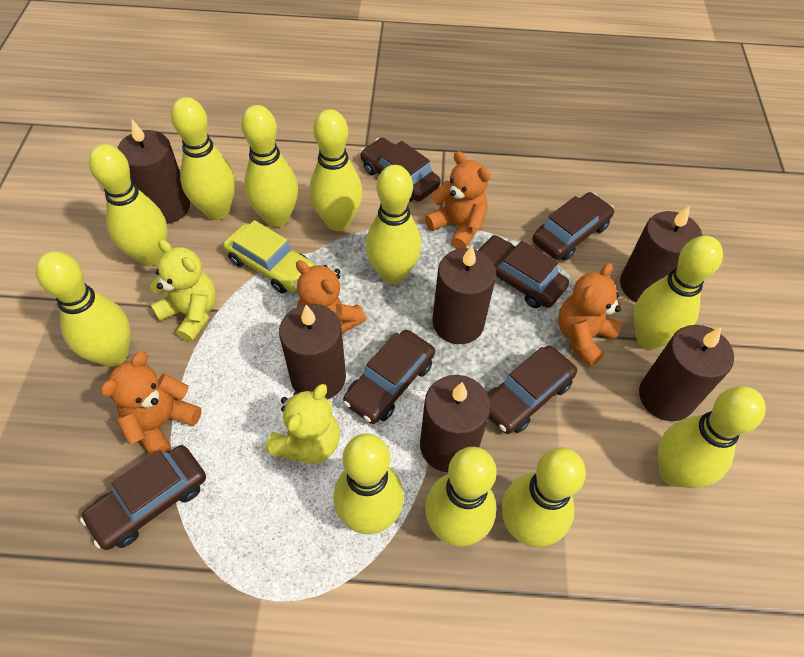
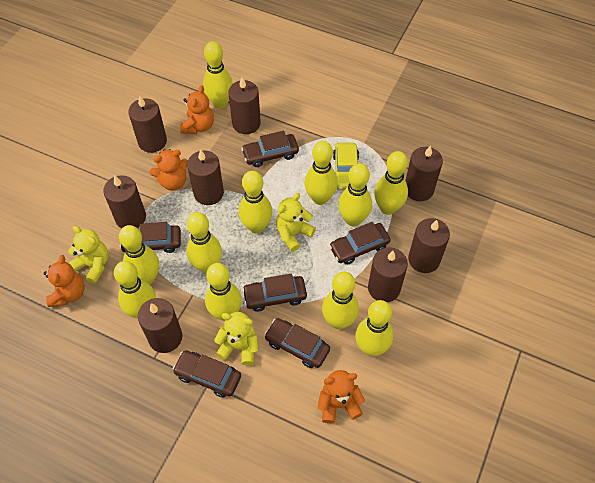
brown candle: 6 -> 8
yellow teddy bear: 2 -> 3

